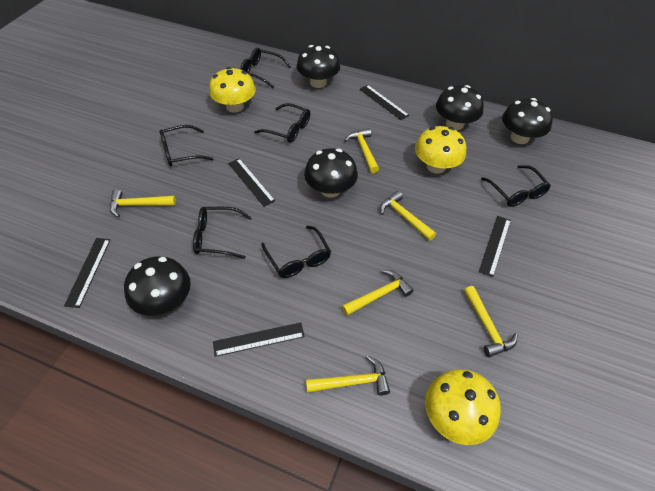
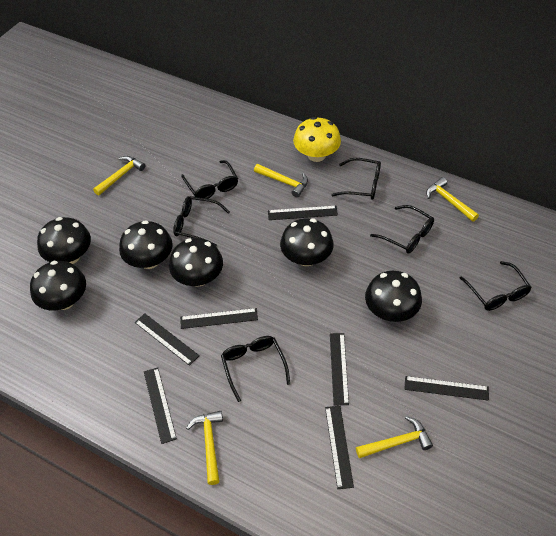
black mushroom: 5 -> 6
black ruler: 5 -> 7
yellow hammer: 6 -> 5
yellow mushroom: 3 -> 1

